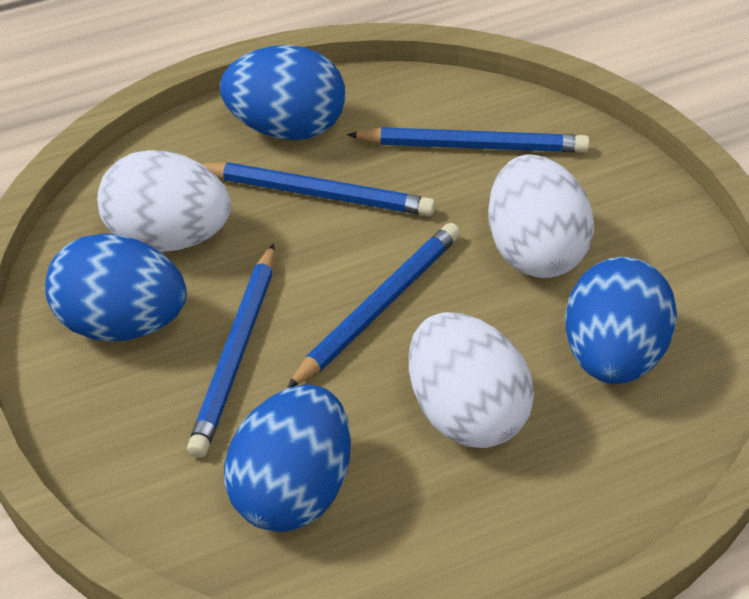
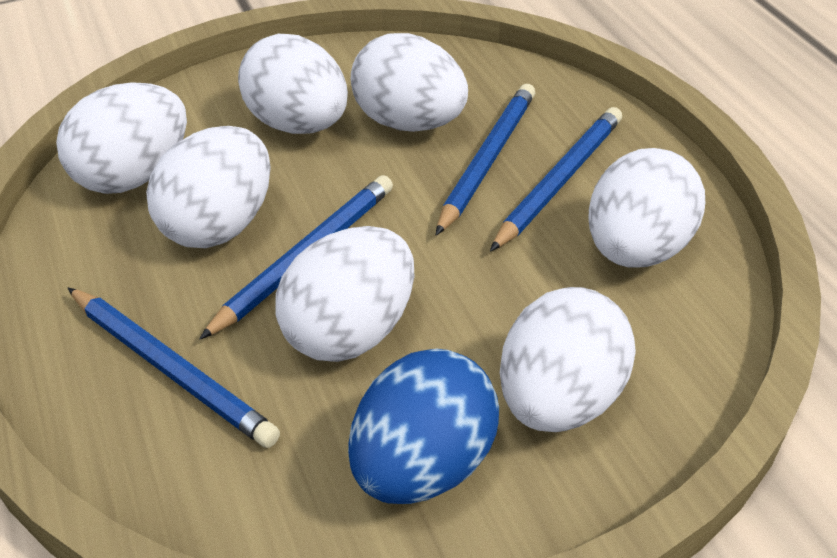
blue egg: 4 -> 1
white egg: 3 -> 7

